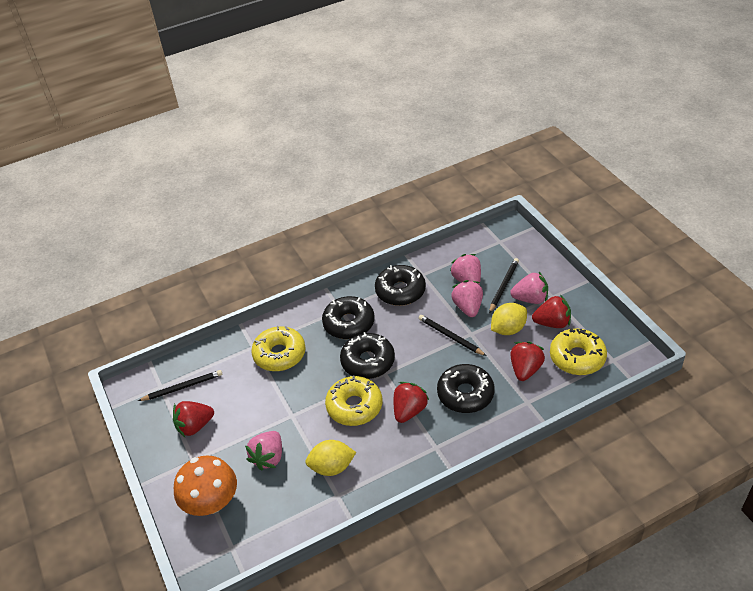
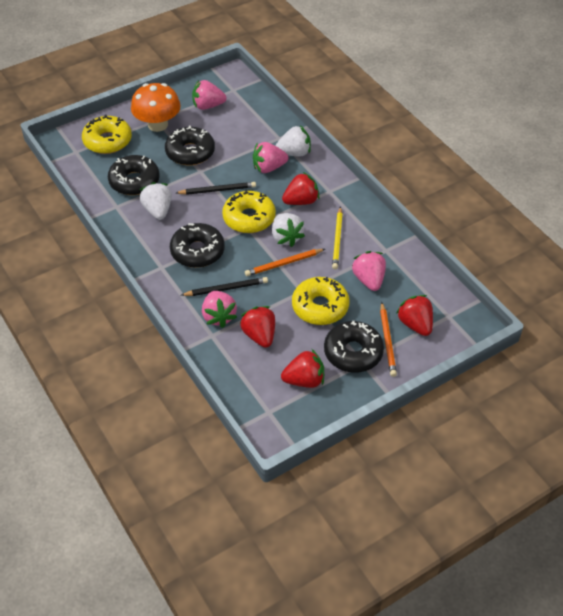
black pencil: 3 -> 2
orange pencil: 0 -> 2
white strawberry: 0 -> 3
yellow lemon: 2 -> 0
yellow pencil: 0 -> 1

